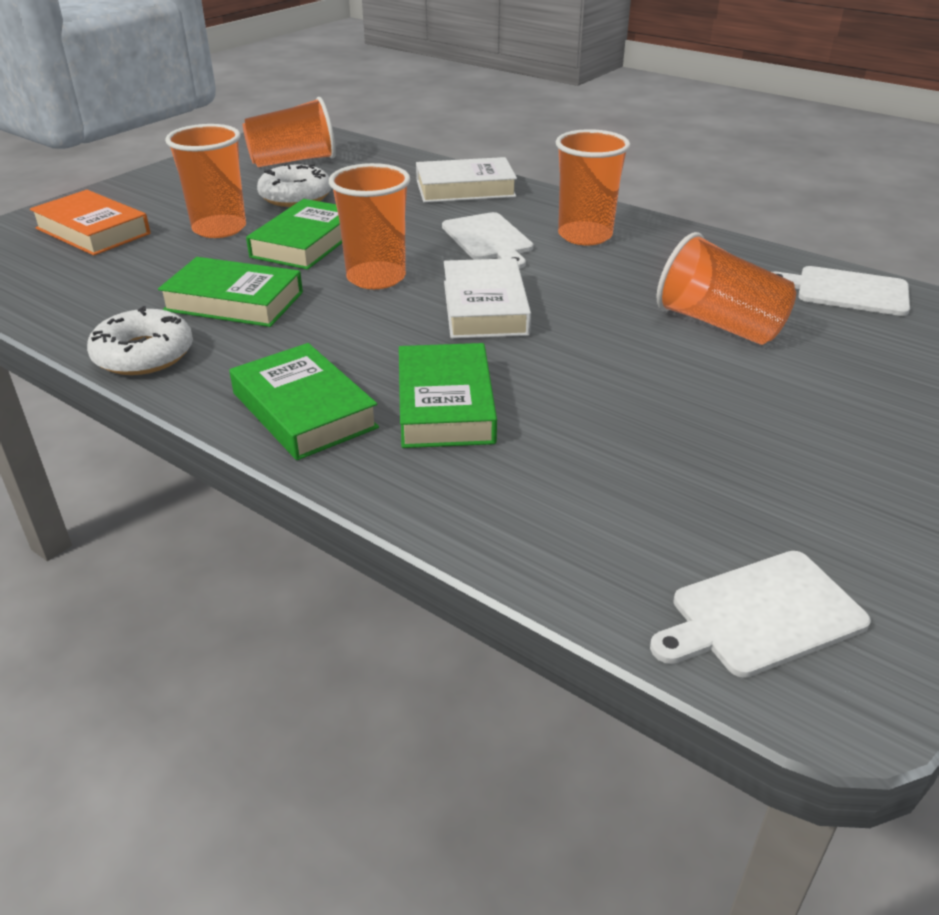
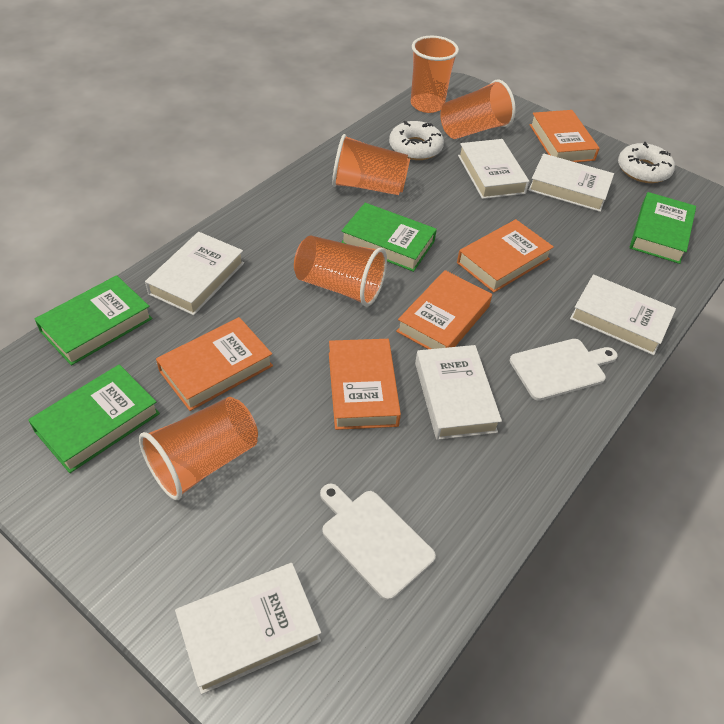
orange book: 1 -> 5
white book: 2 -> 6
white cutting board: 3 -> 2

